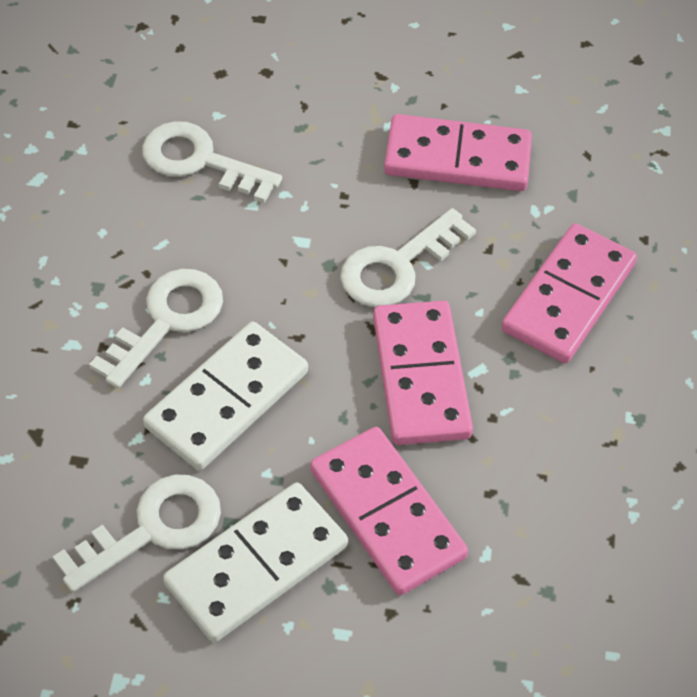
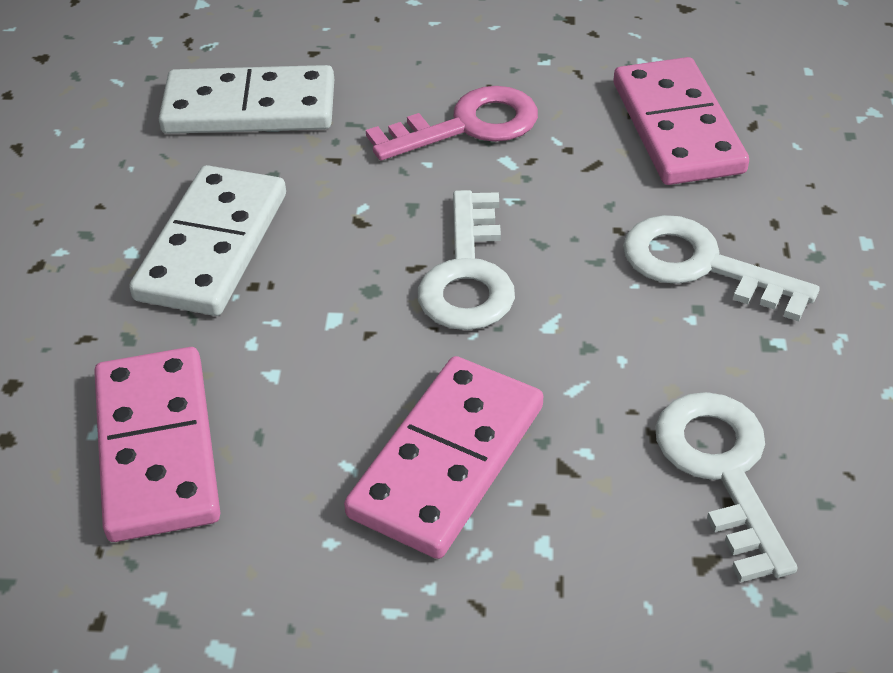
pink domino: 4 -> 3
pink key: 0 -> 1
white key: 4 -> 3

